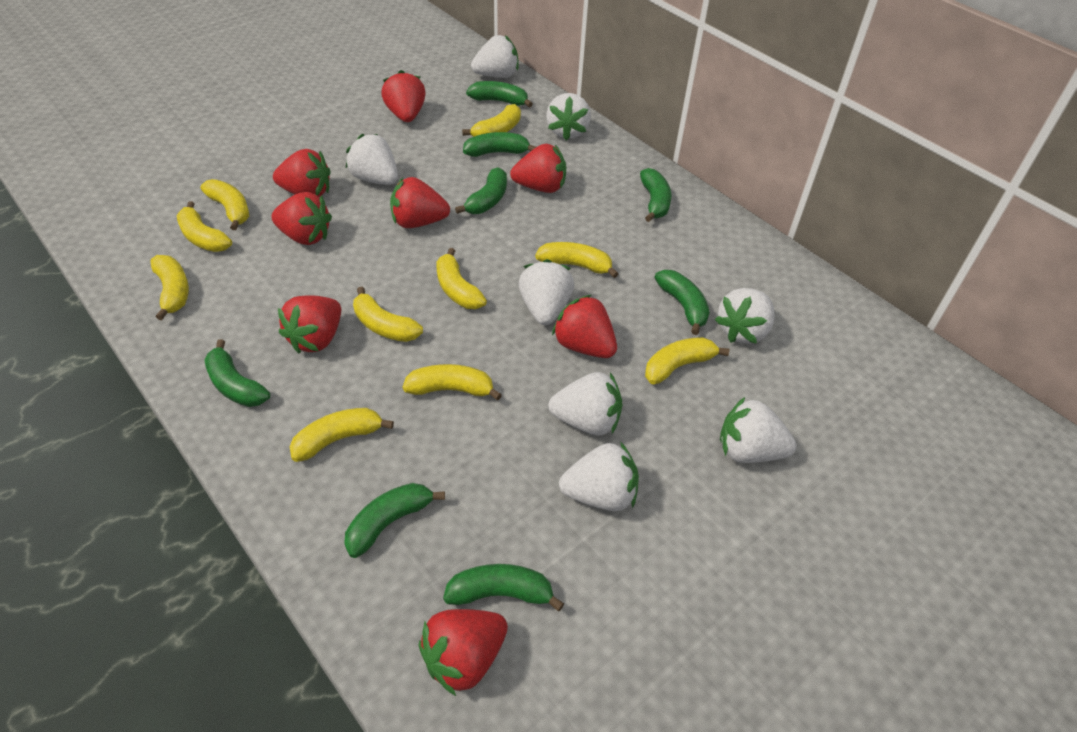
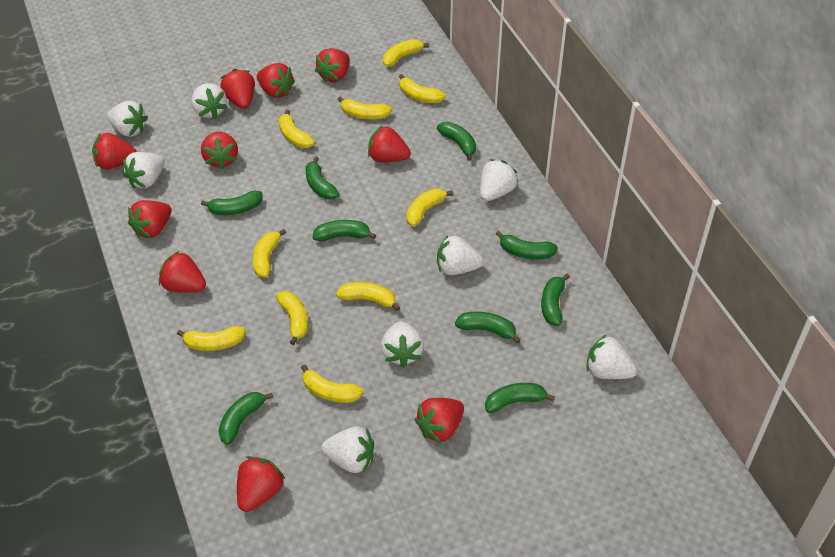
green banana: 8 -> 9
red strawberry: 8 -> 10

